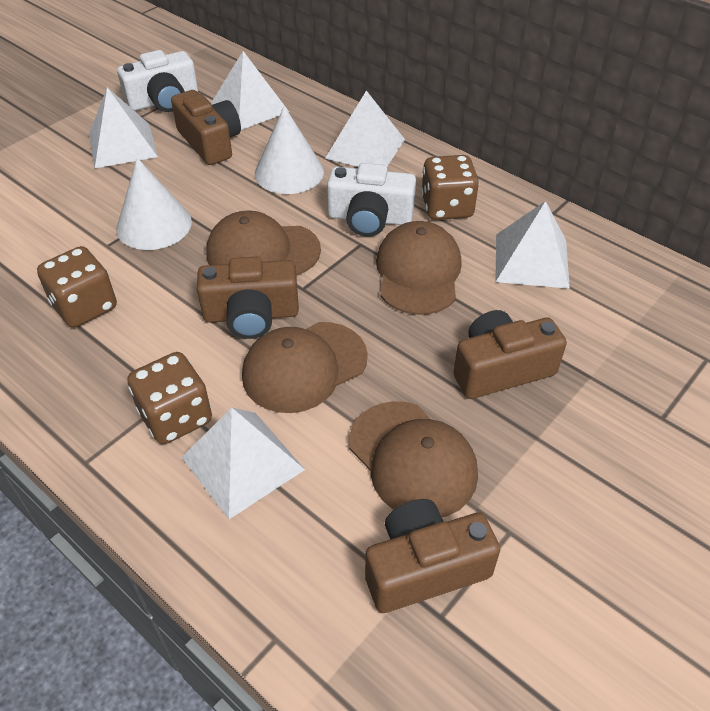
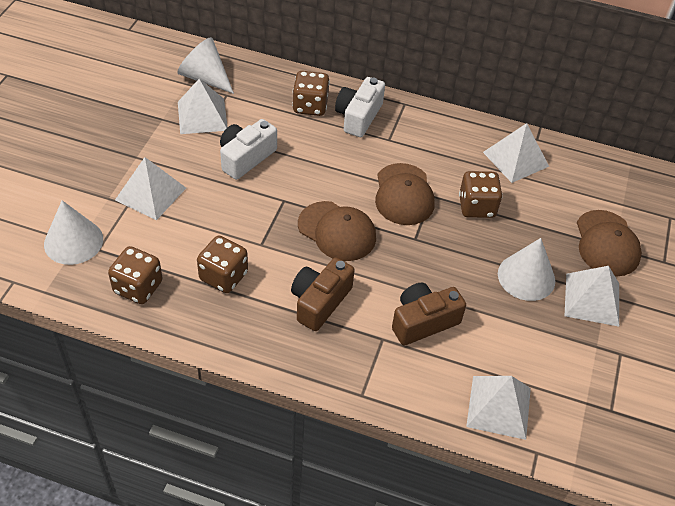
brown camera: 4 -> 2
brown cap: 4 -> 3
brown dice: 3 -> 4
white cone: 2 -> 3

